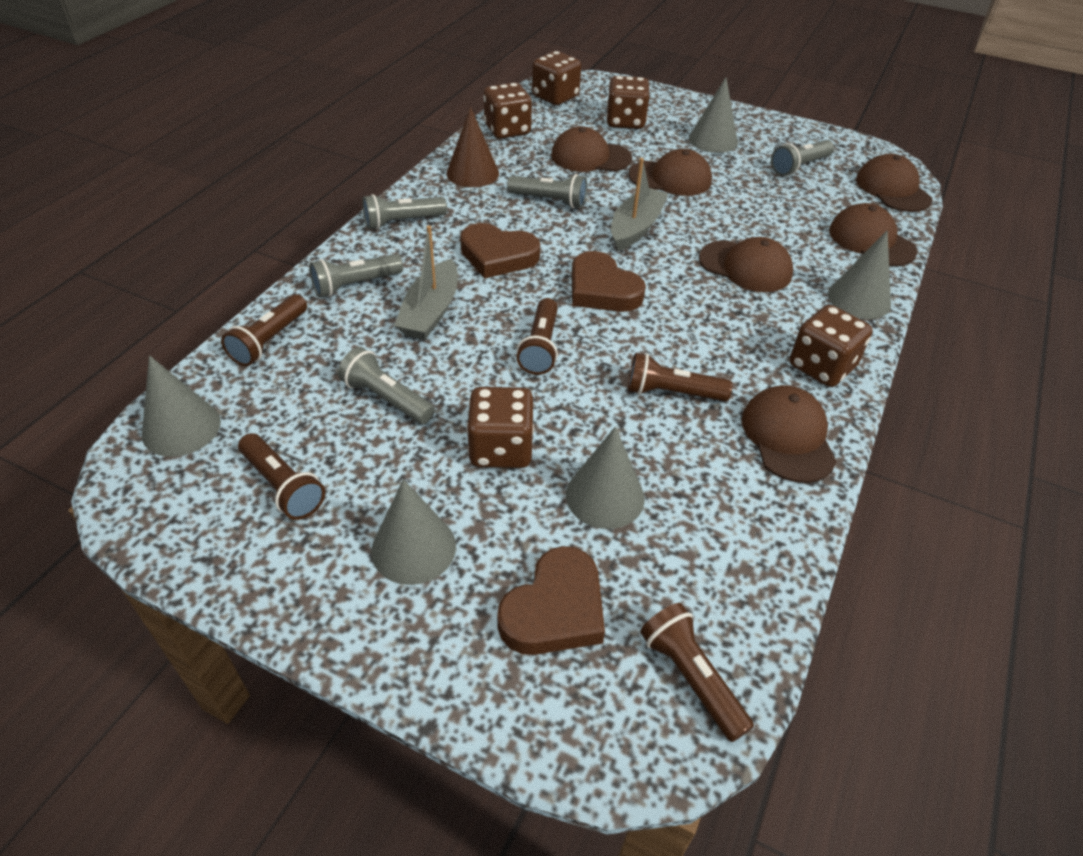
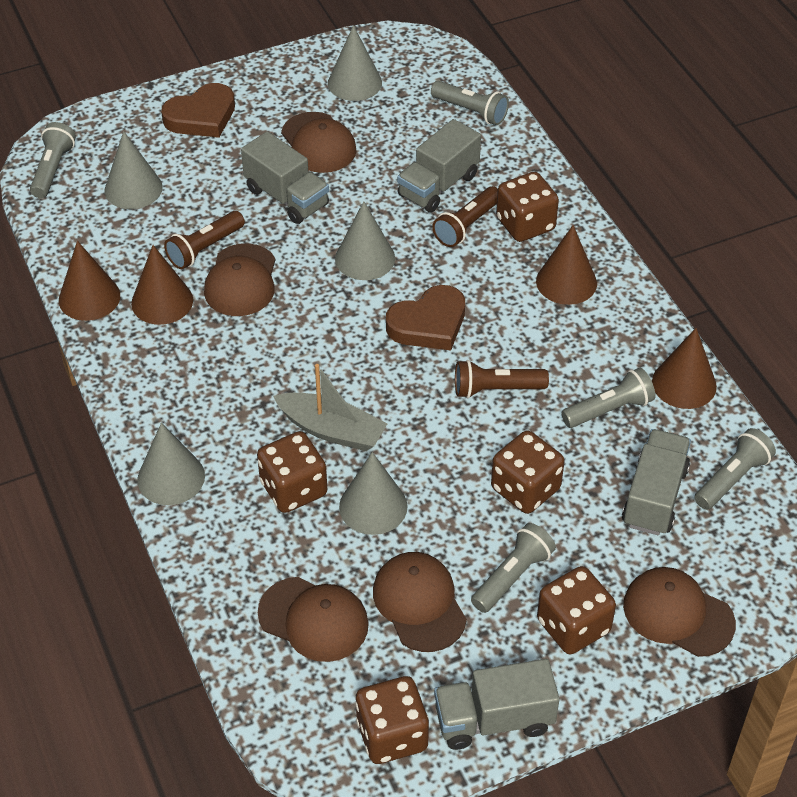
brown cap: 6 -> 5
brown cone: 1 -> 4
brown flashlight: 5 -> 3
brown heart: 3 -> 2
grey boat: 2 -> 1
grey truck: 0 -> 4

